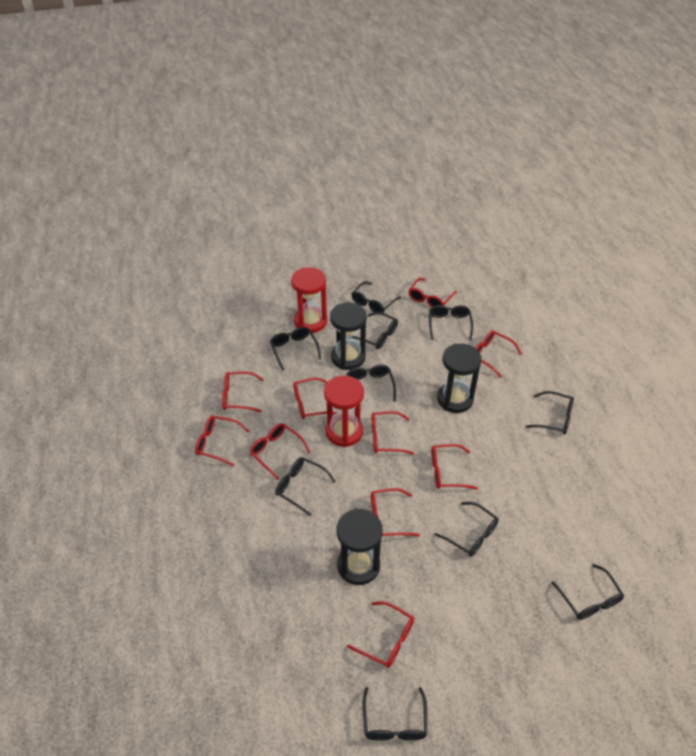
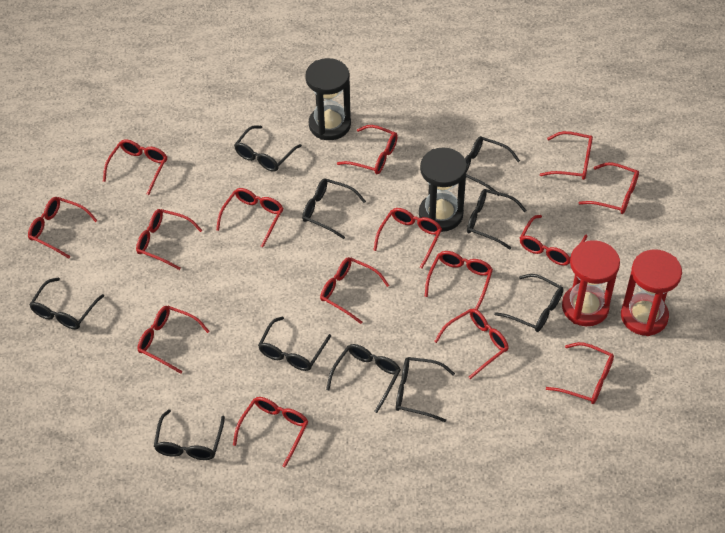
black hourglass: 3 -> 2
red glasses: 10 -> 15

